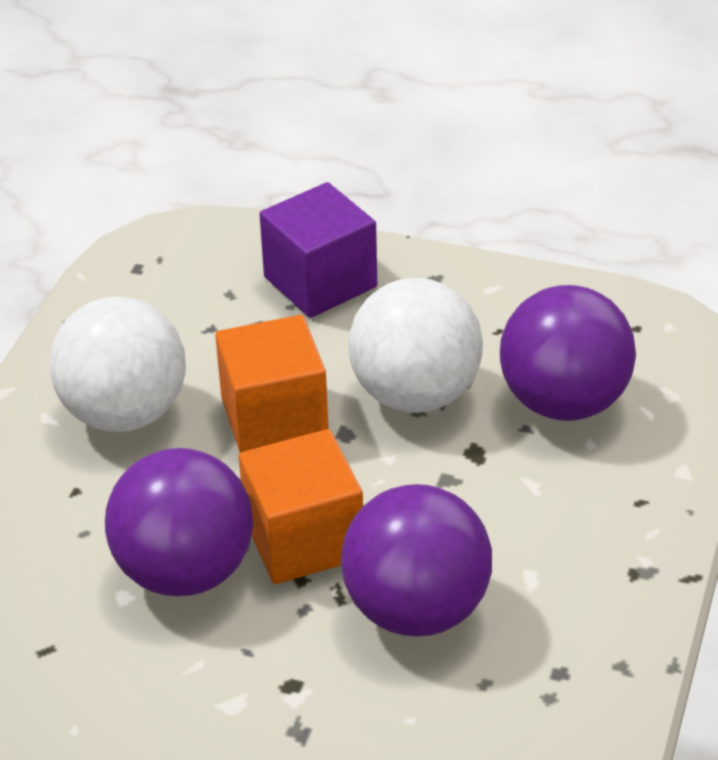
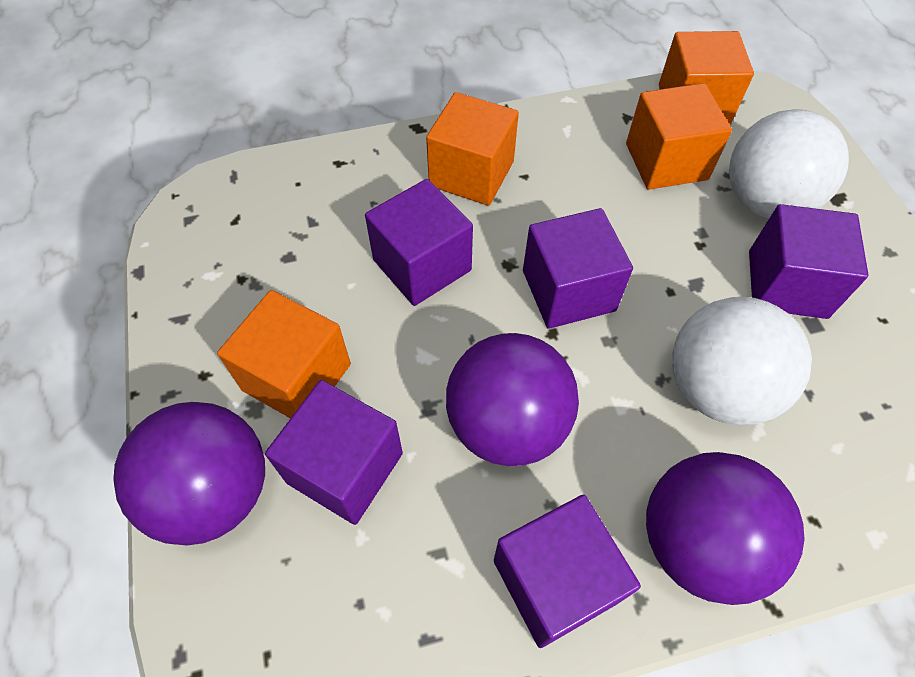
orange cube: 2 -> 4
purple cube: 1 -> 5

